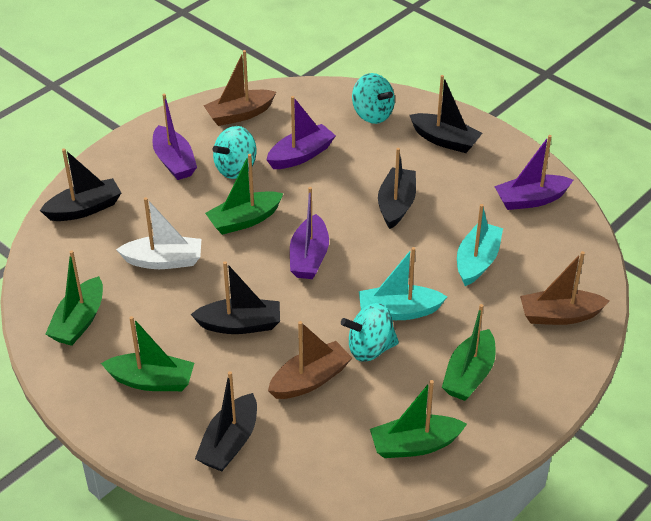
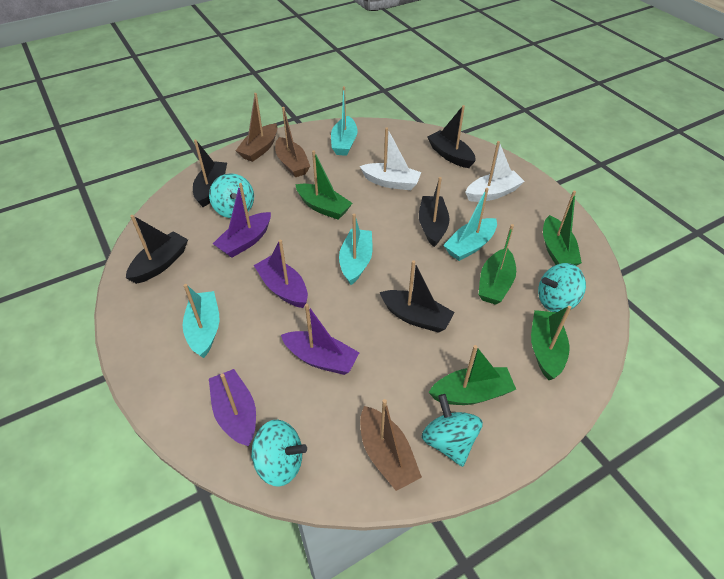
turquoise boat: 2 -> 4
turquoise spinning top: 3 -> 4
white boat: 1 -> 2

